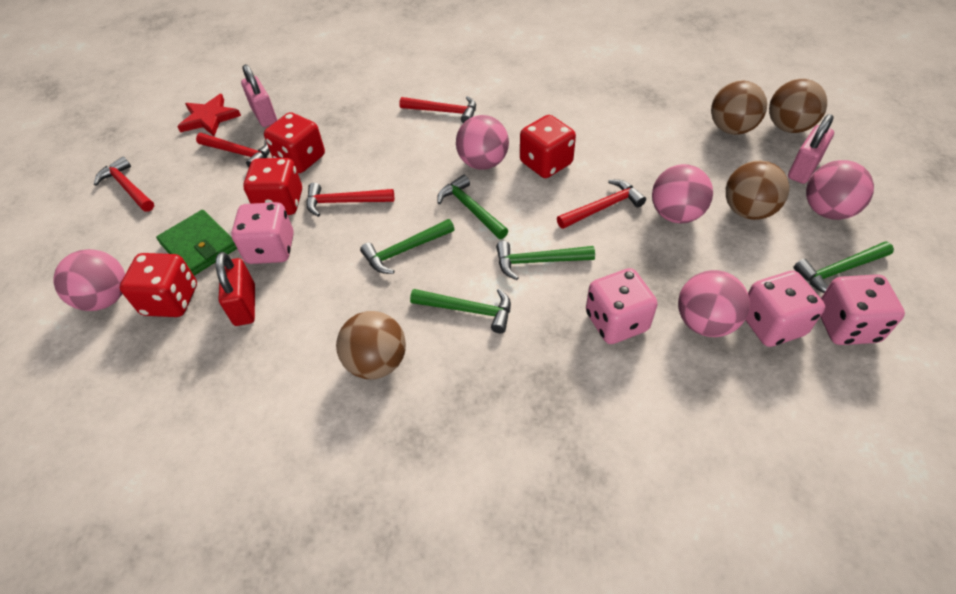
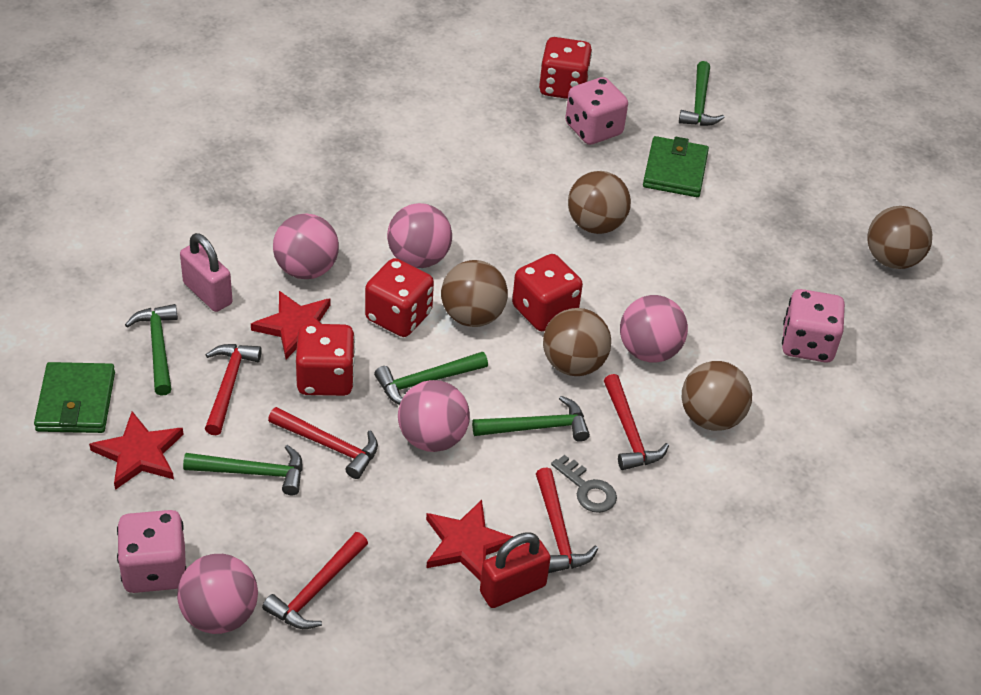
brown ball: 4 -> 5
green wallet: 1 -> 2
grey key: 0 -> 1
pink dice: 4 -> 3
pink padlock: 2 -> 1
red star: 1 -> 3

